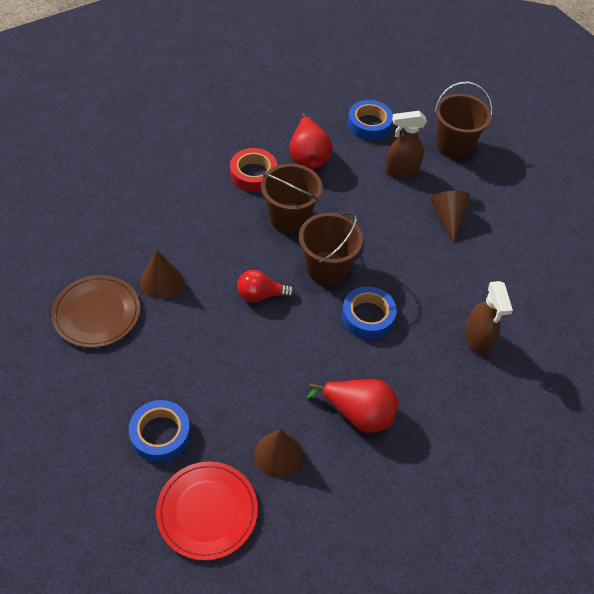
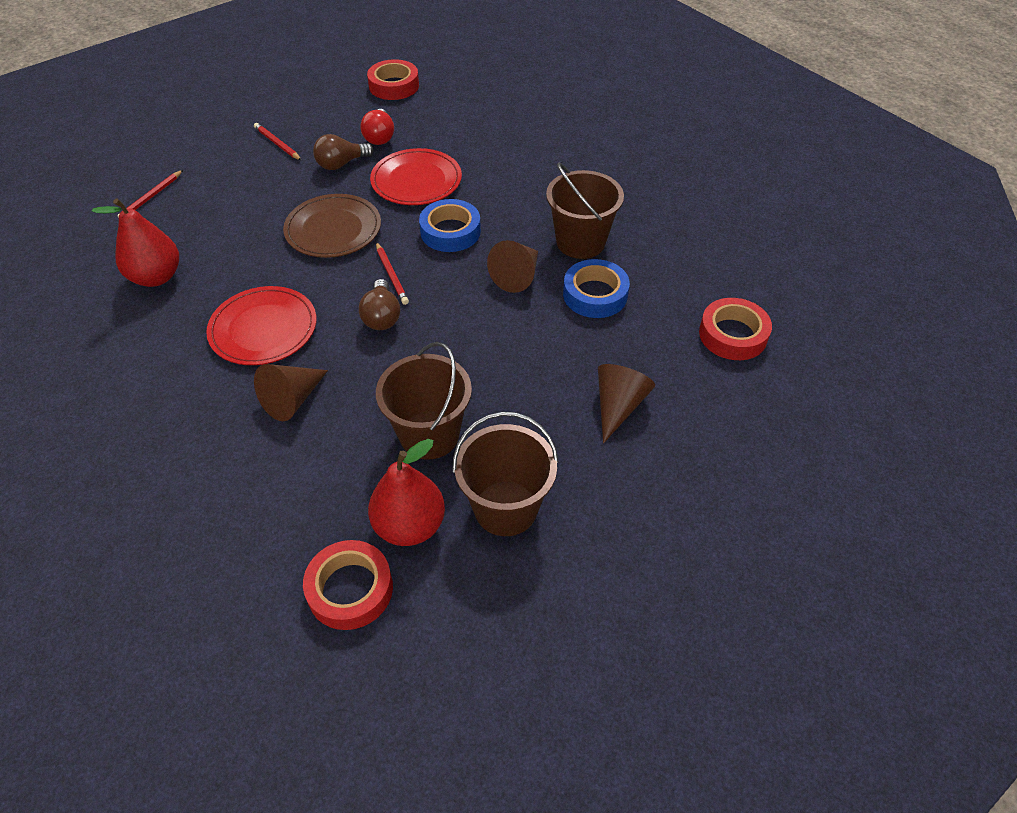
blue tape: 3 -> 2
brown light bulb: 0 -> 2
brown spray bottle: 2 -> 0
red pencil: 0 -> 3
red plate: 1 -> 2
red tape: 1 -> 3

